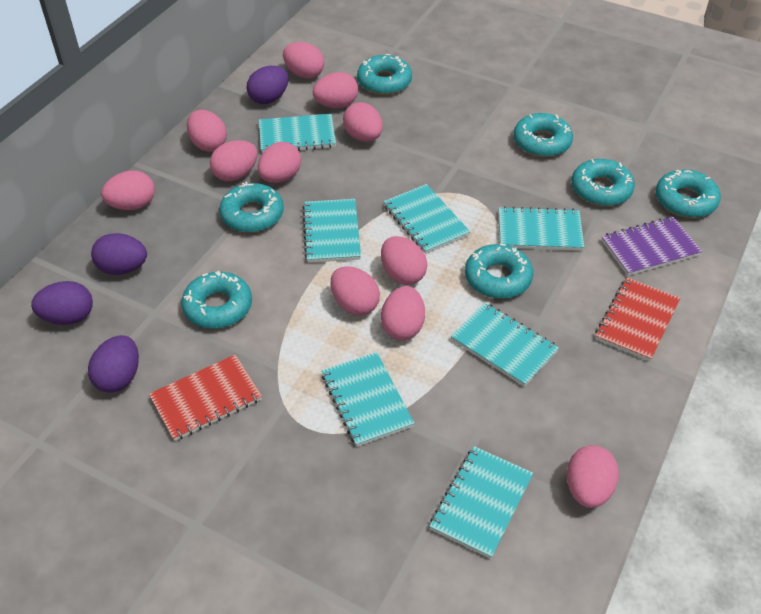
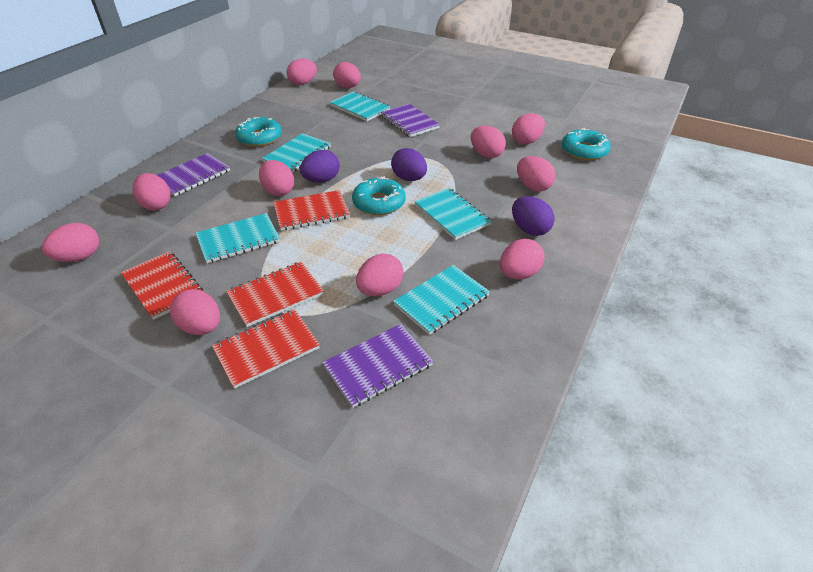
purple egg: 4 -> 3
purple notebook: 1 -> 3
red notebook: 2 -> 4
turquoise donut: 7 -> 3
turquoise notebook: 7 -> 5

